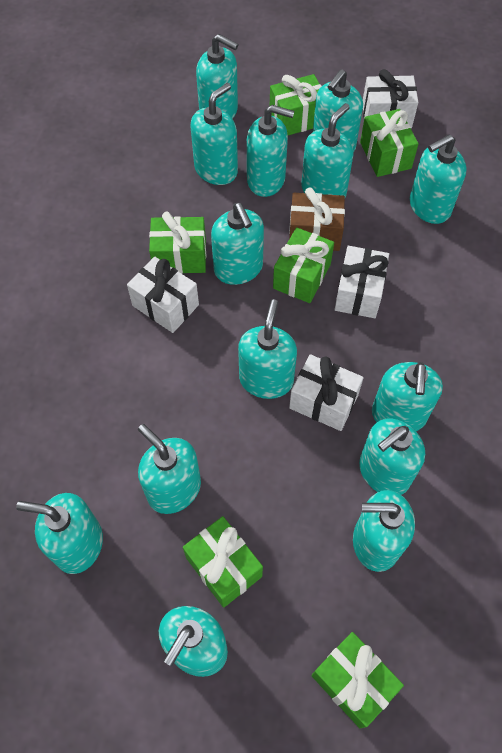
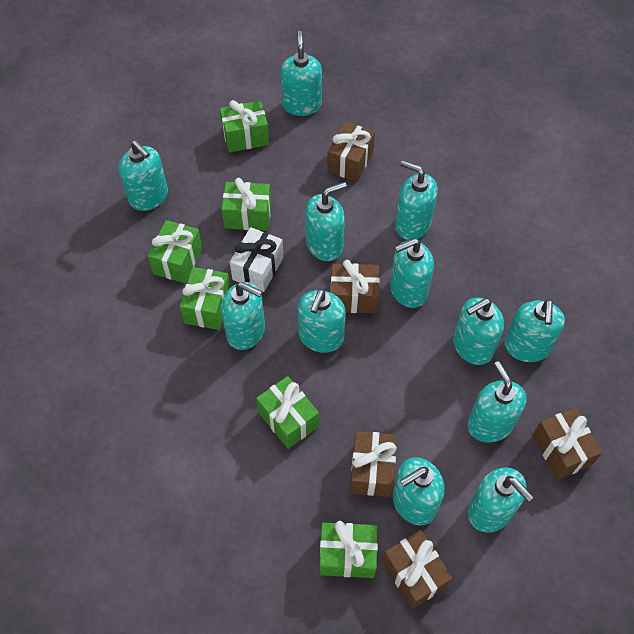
brown gift: 1 -> 5
turquoise soap dispenser: 14 -> 12
white gift: 4 -> 1

